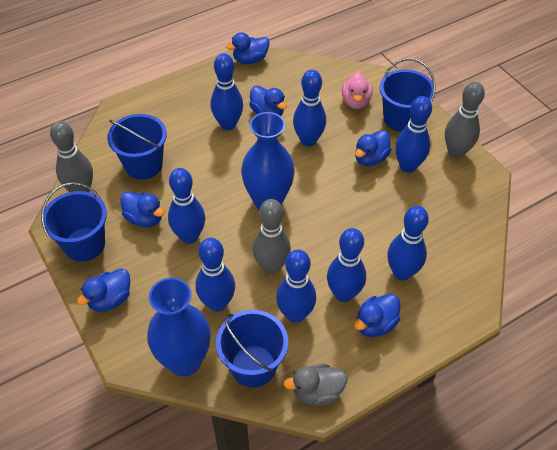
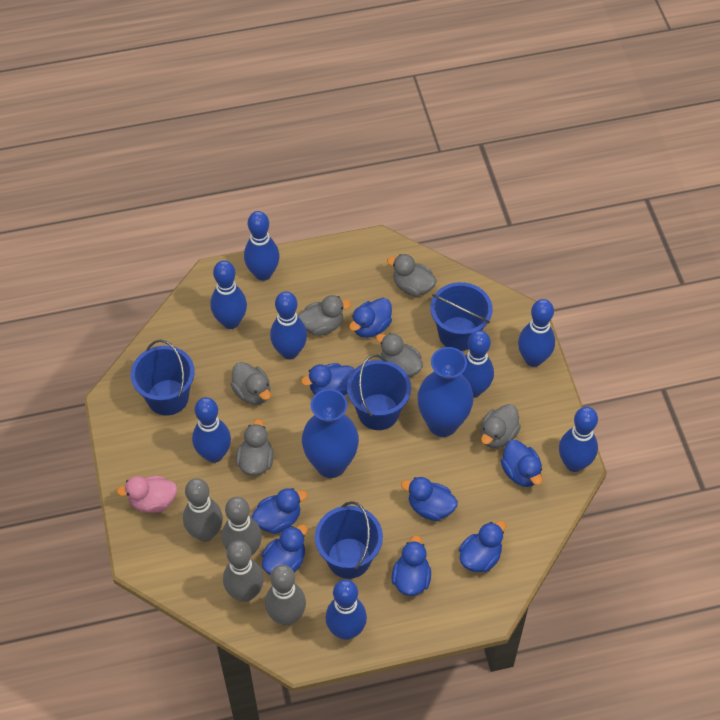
blue duck: 6 -> 8
grey bowling pin: 3 -> 4
grey duck: 1 -> 6

